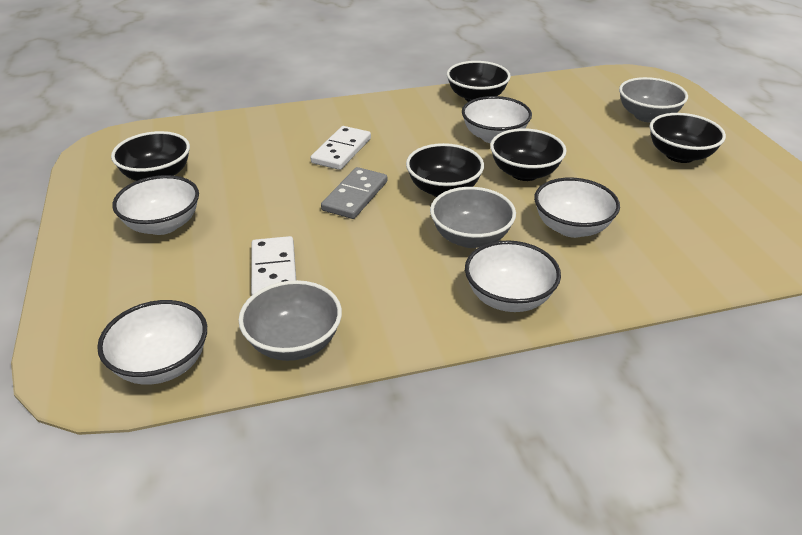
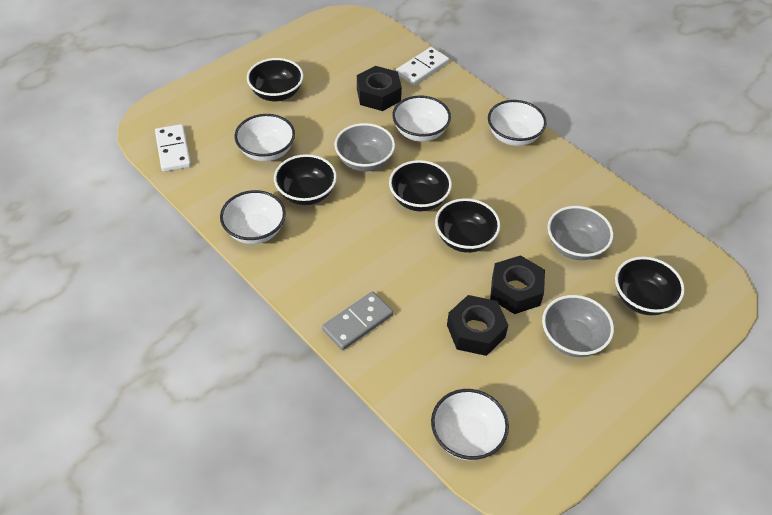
black nut: 0 -> 3

